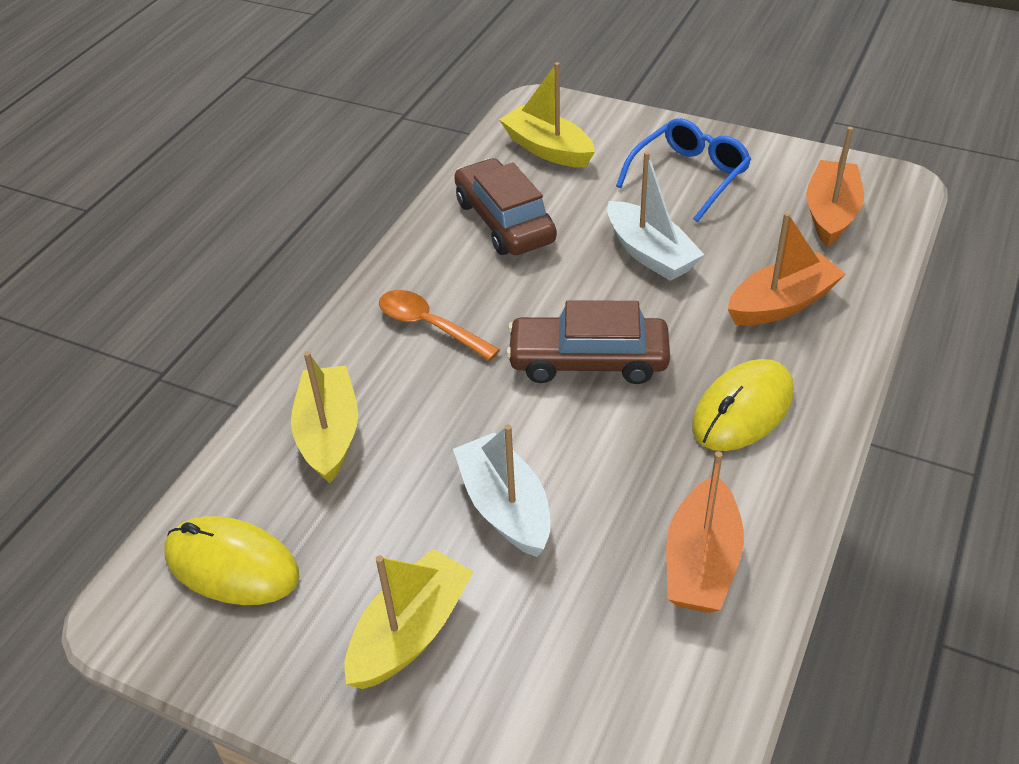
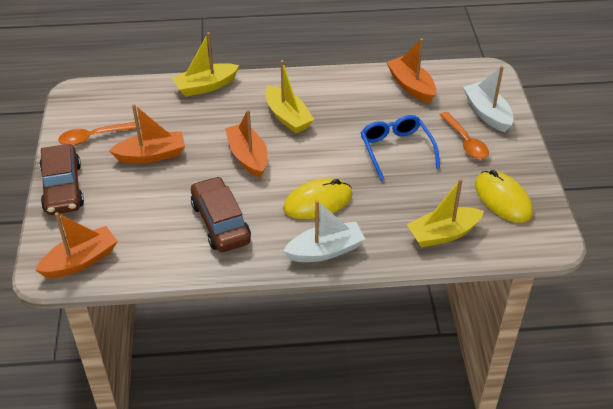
orange boat: 3 -> 4
orange spoon: 1 -> 2

